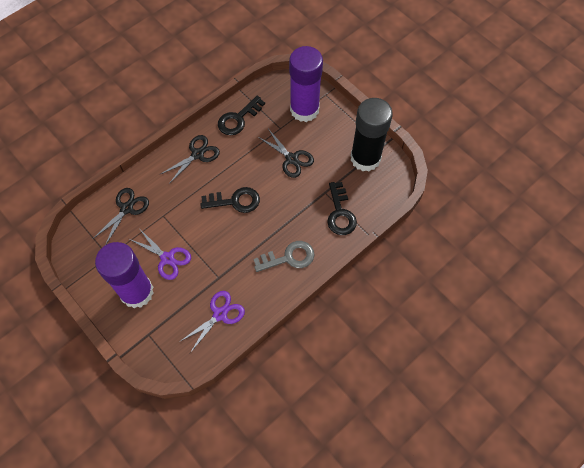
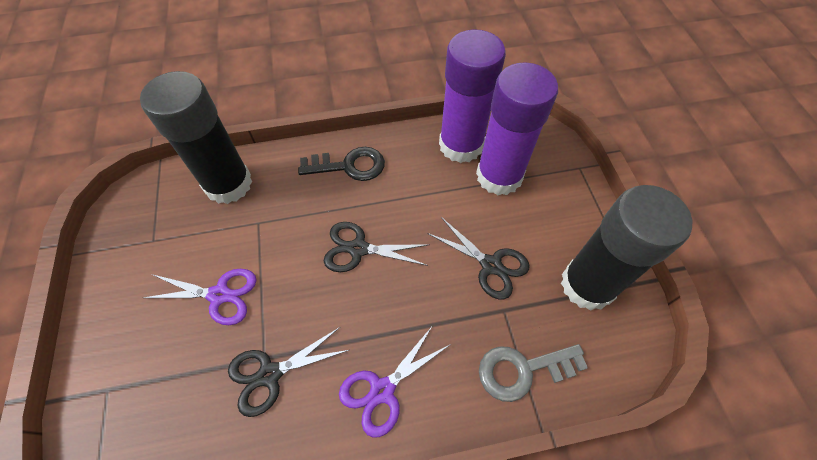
black glue stick: 1 -> 2
black key: 3 -> 1

